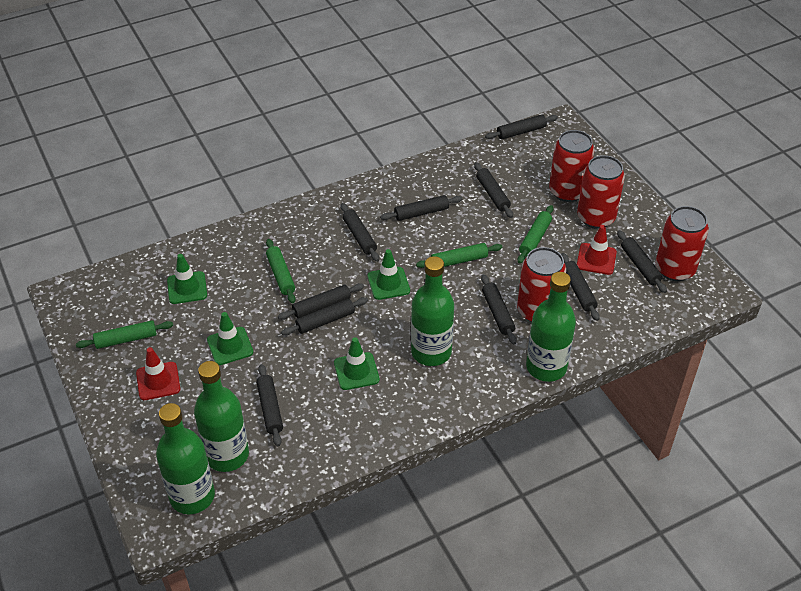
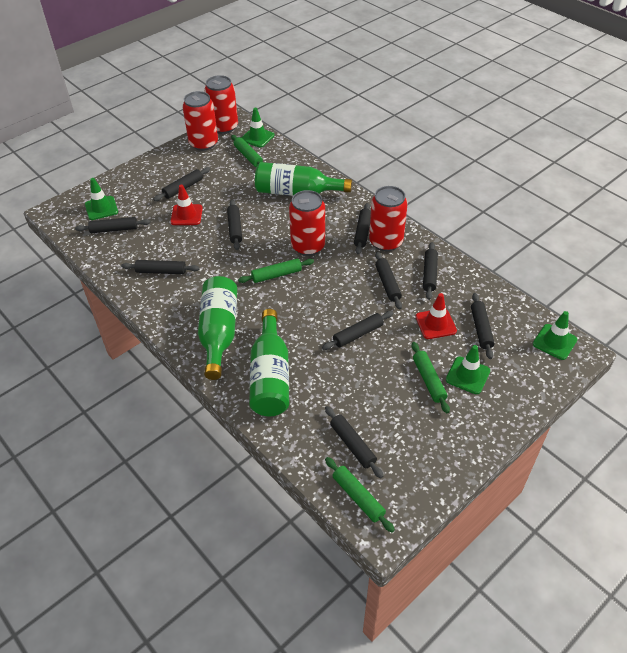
green bottle: 4 -> 3

